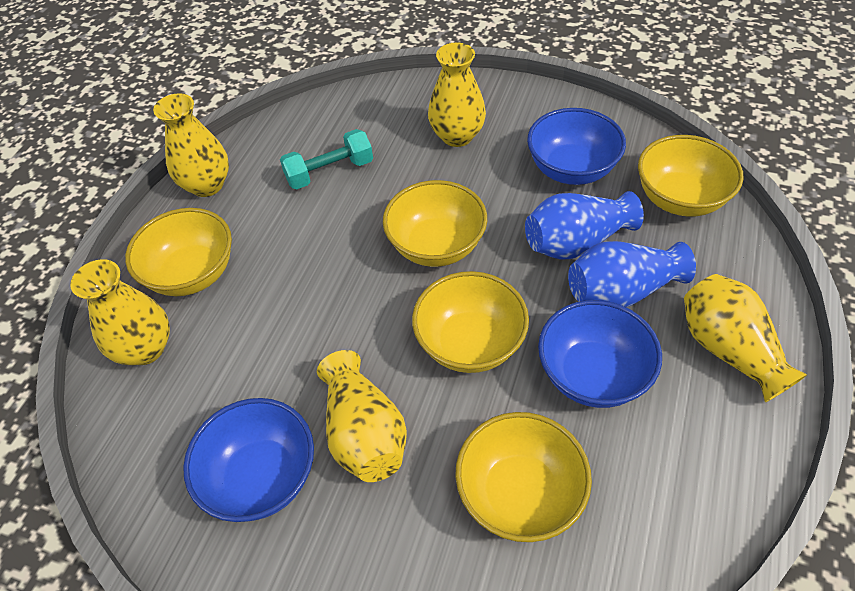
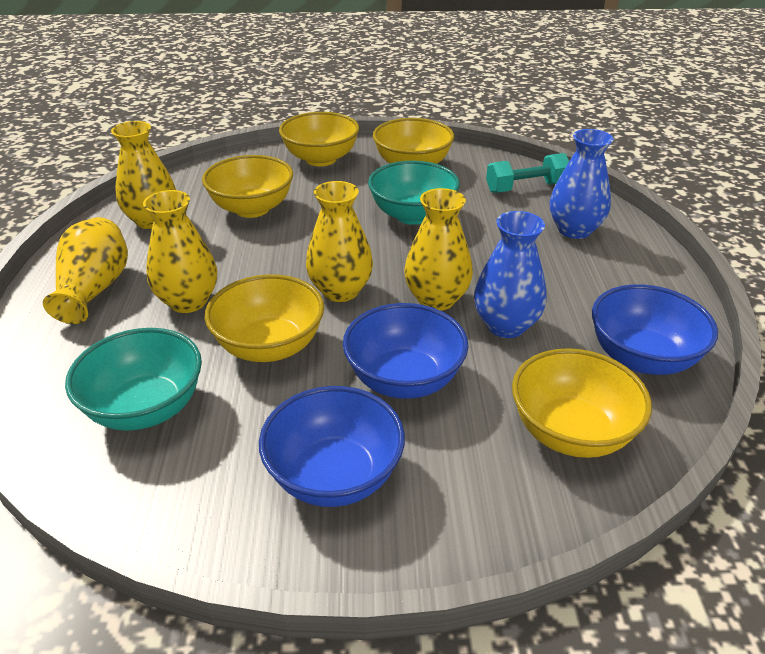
turquoise bowl: 0 -> 2

